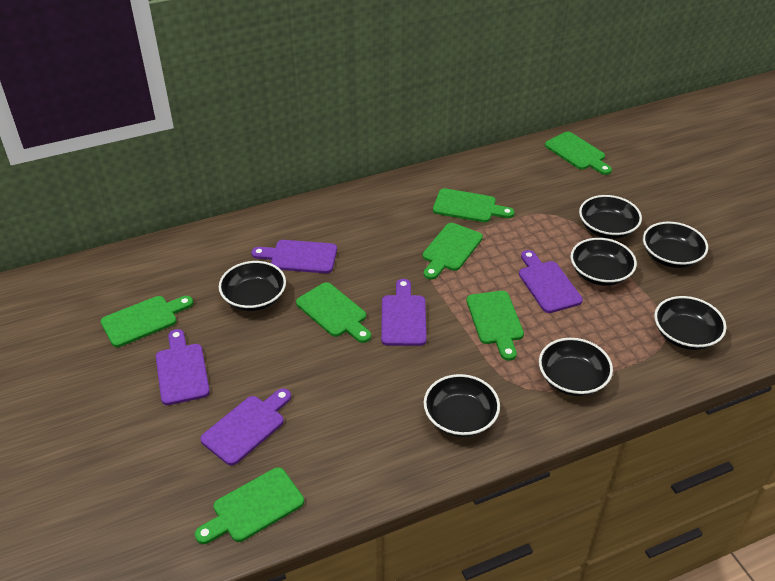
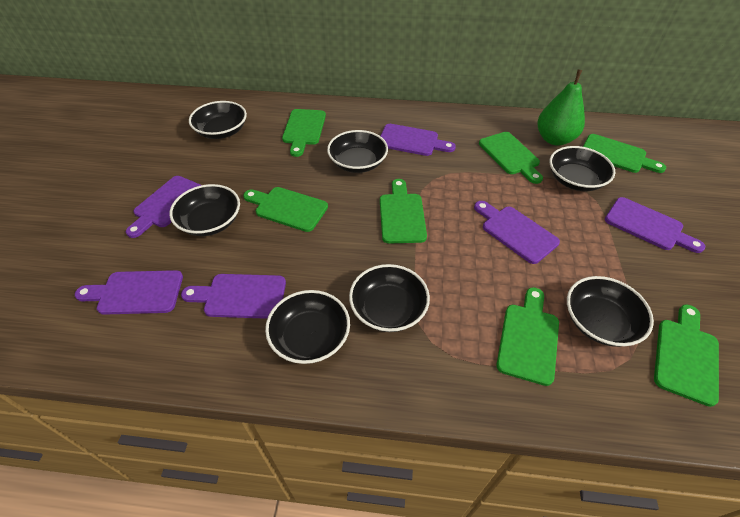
green pear: 0 -> 1
purple cutting board: 5 -> 6

